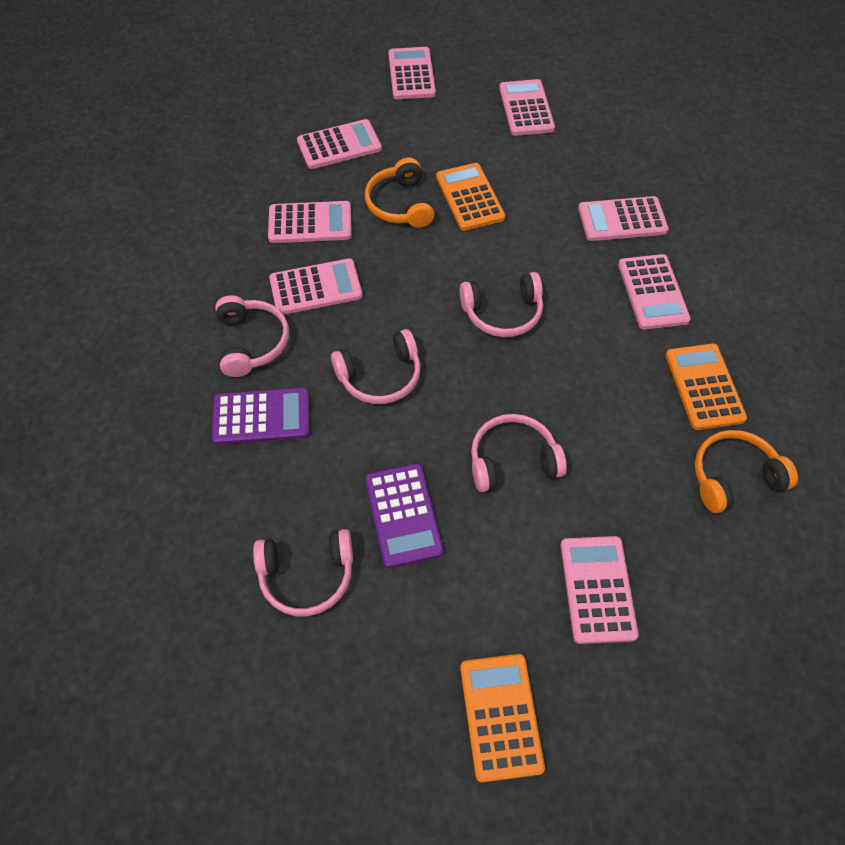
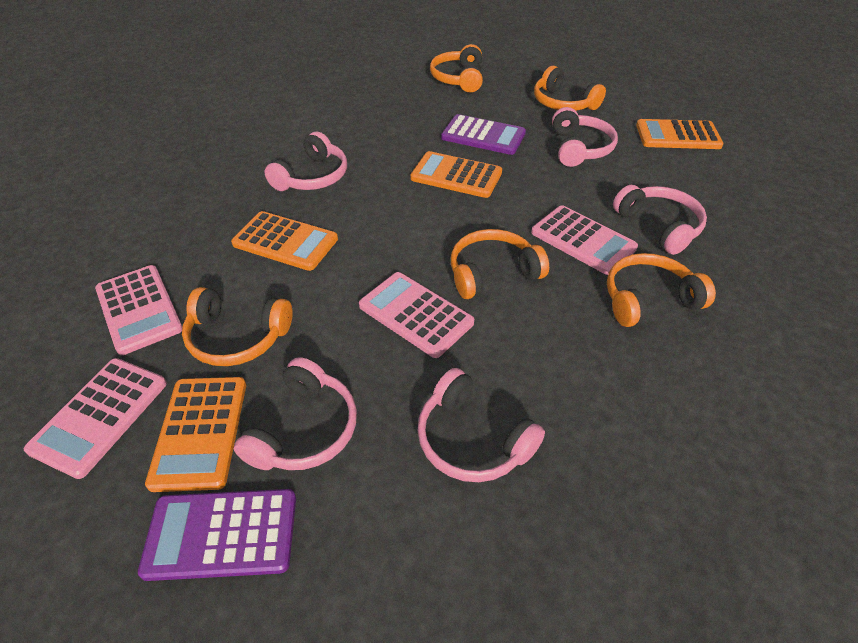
orange calculator: 3 -> 4
orange headphones: 2 -> 5
pink calculator: 8 -> 4

